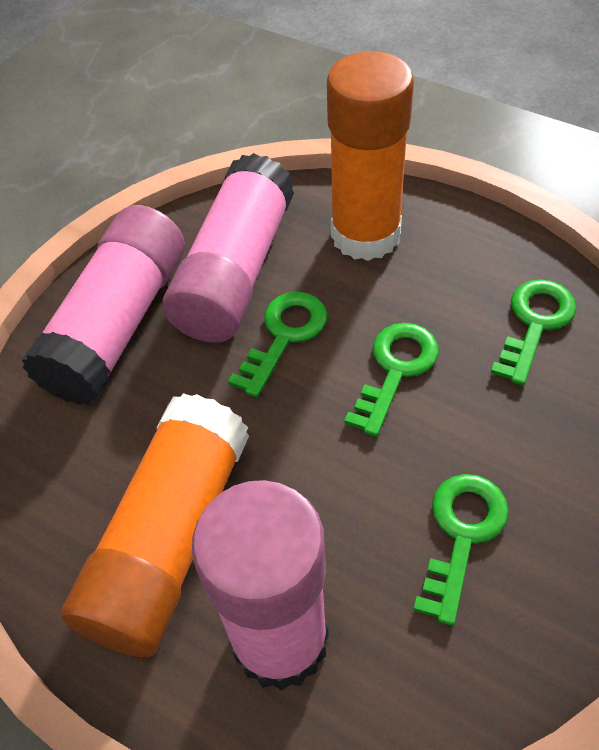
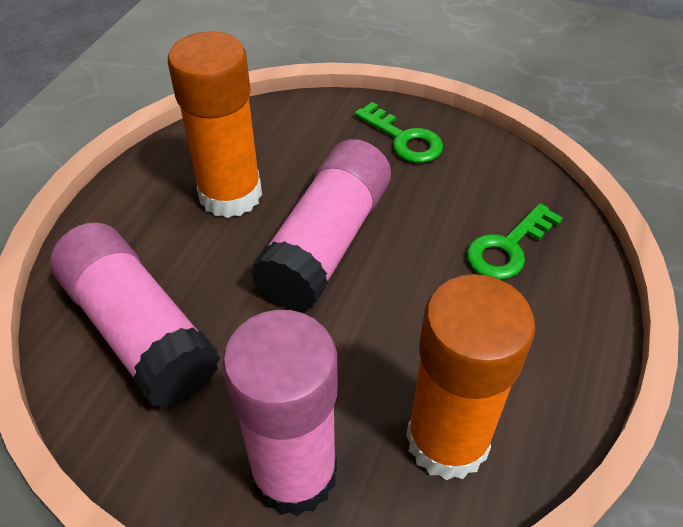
green key: 4 -> 2

